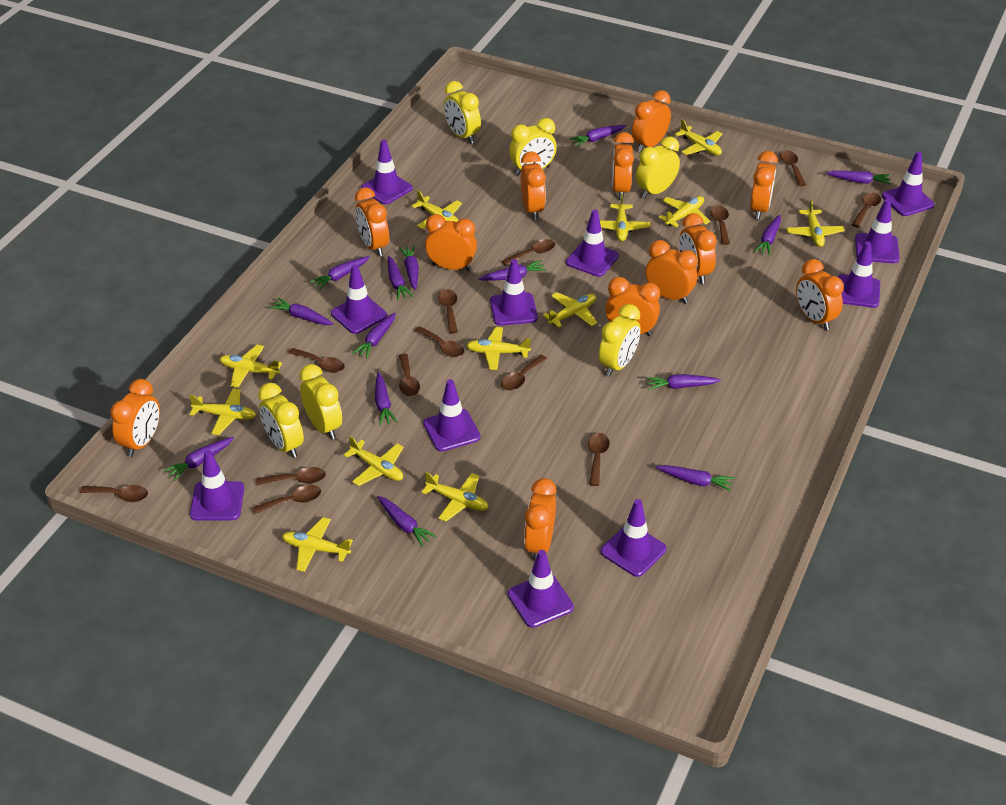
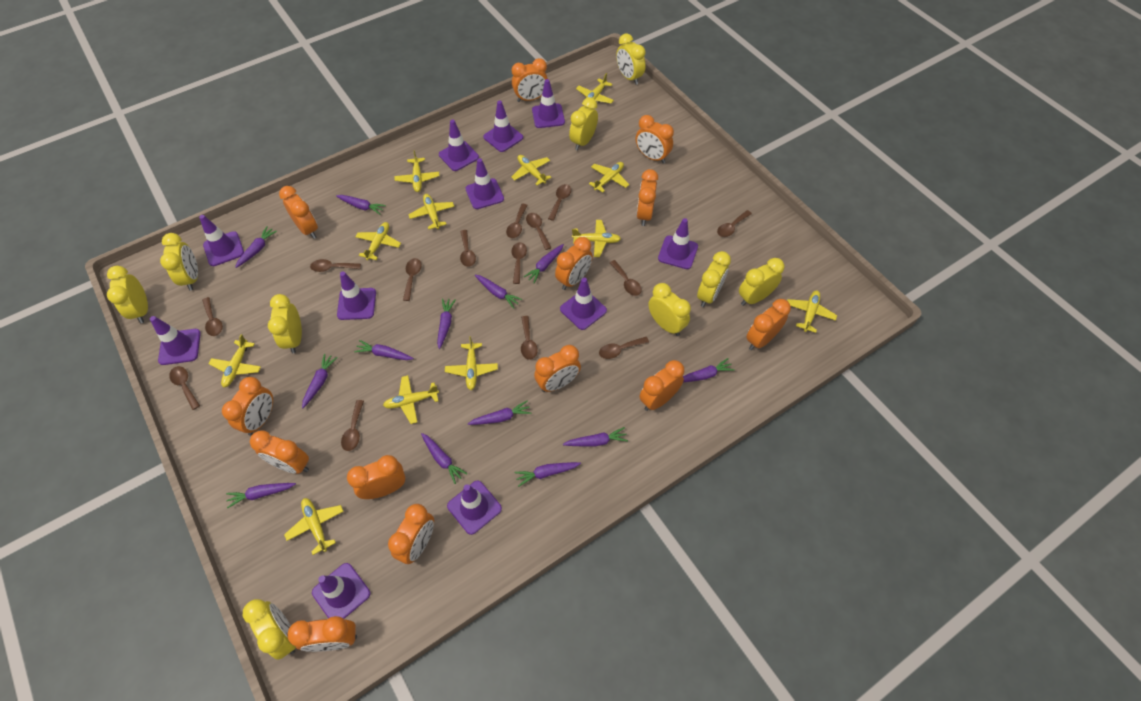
brown spoon: 13 -> 14
orange clock: 12 -> 13
purple carrot: 14 -> 13
yellow clock: 6 -> 9

